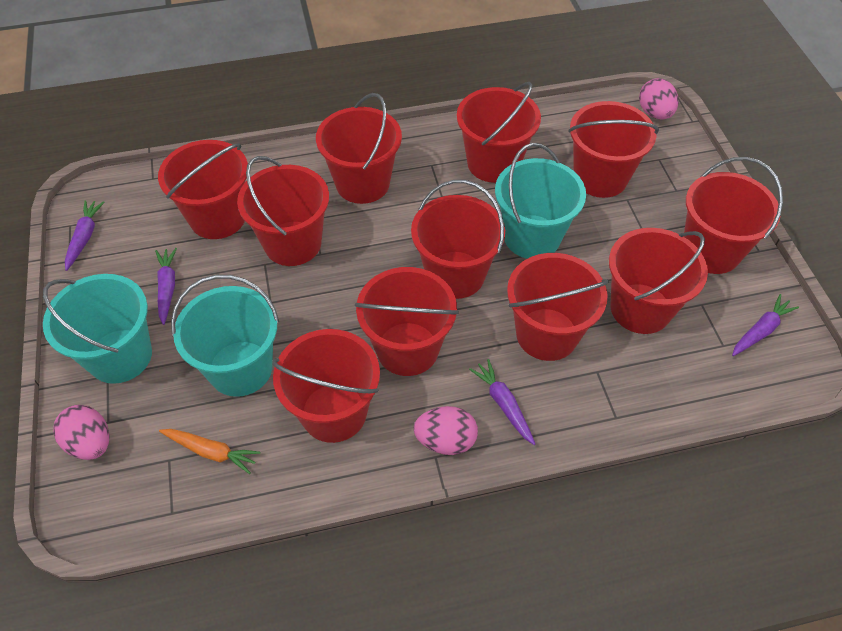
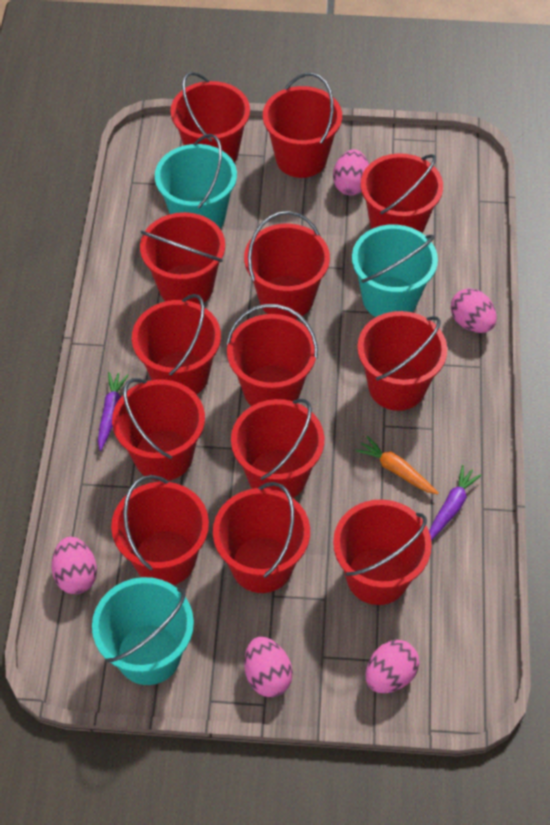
pink egg: 3 -> 5
purple carrot: 4 -> 2
red bucket: 11 -> 13

